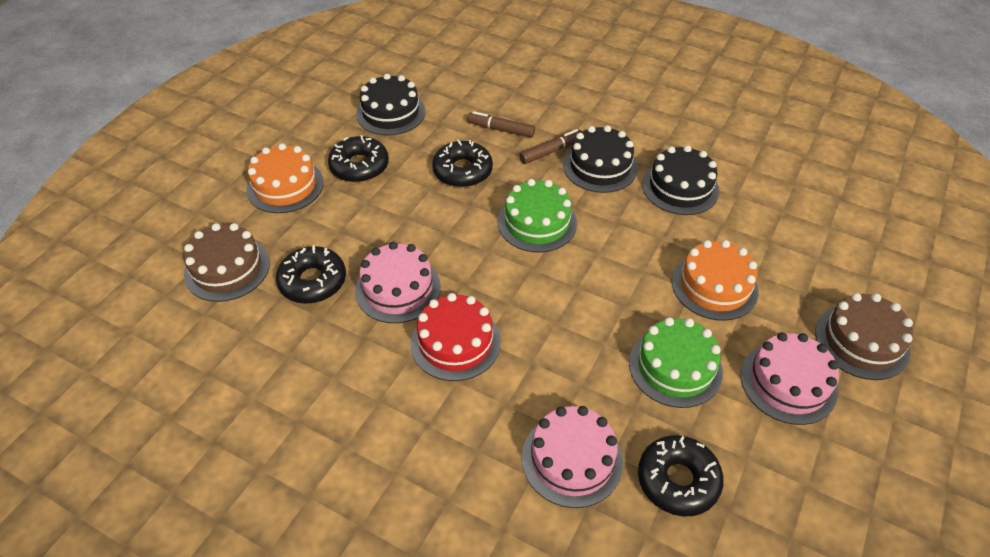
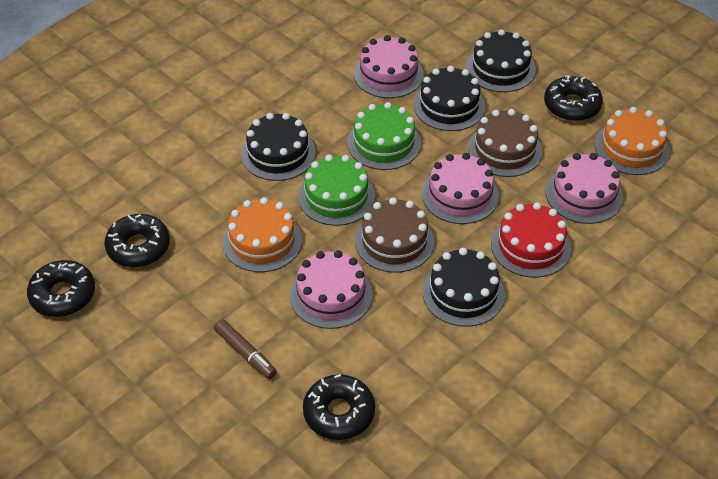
black cake: 3 -> 4
brown marker: 2 -> 1
pink cake: 3 -> 4

